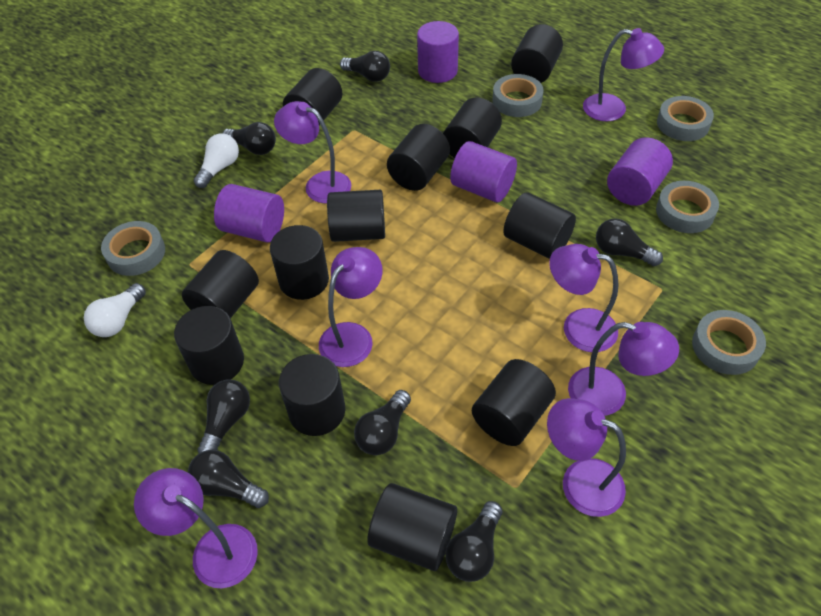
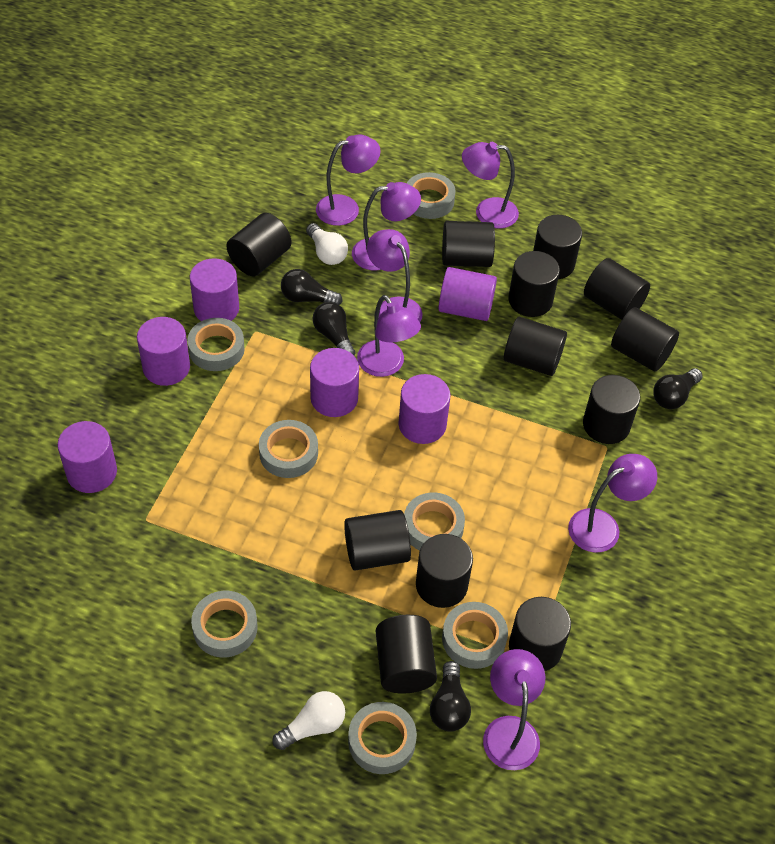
black light bulb: 7 -> 4
grey tape: 5 -> 7
purple cylinder: 4 -> 6

